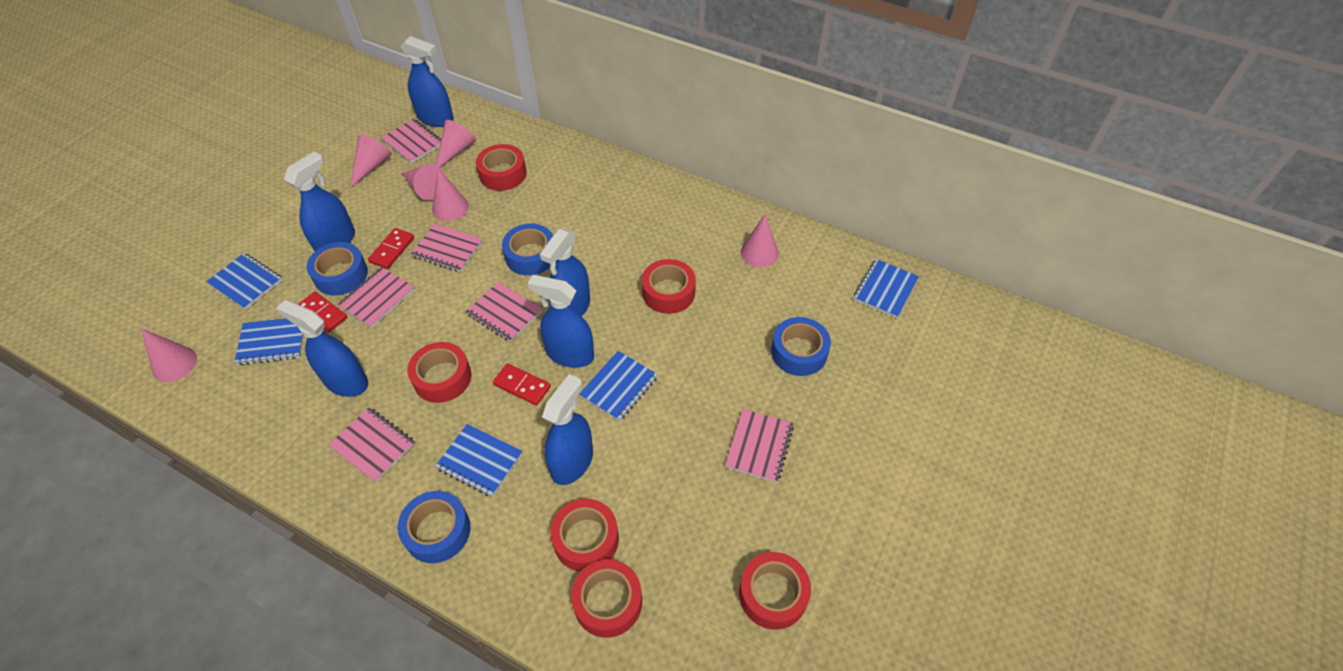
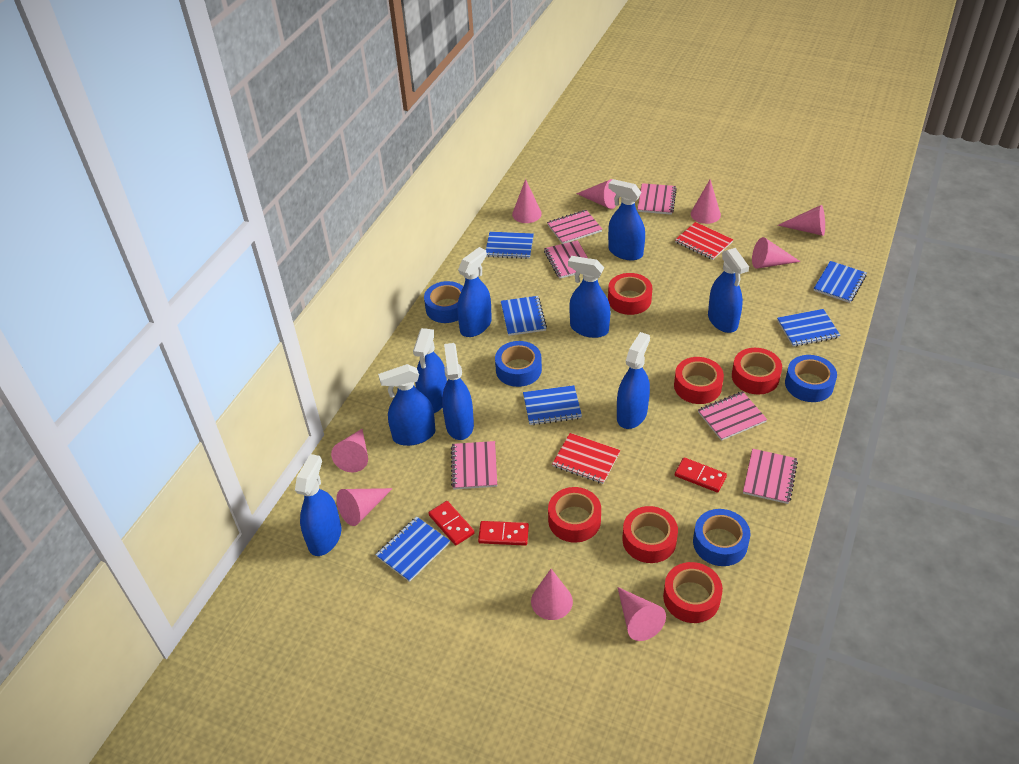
blue notebook: 5 -> 6
blue spray bottle: 6 -> 9
pink cone: 6 -> 9
red notebook: 0 -> 2

